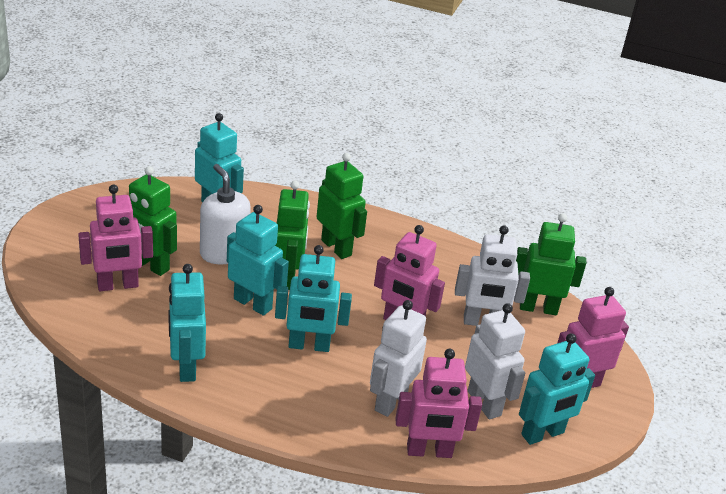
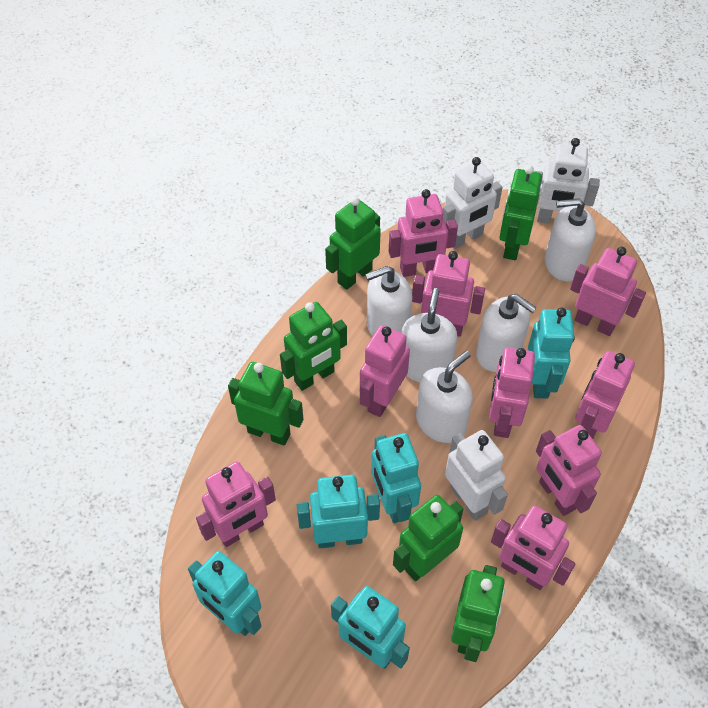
green robot: 4 -> 6
pink robot: 4 -> 9
white soap dispenser: 1 -> 5

